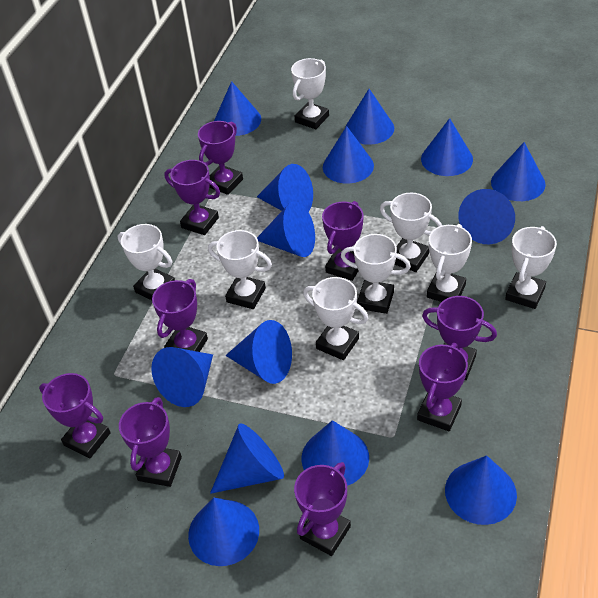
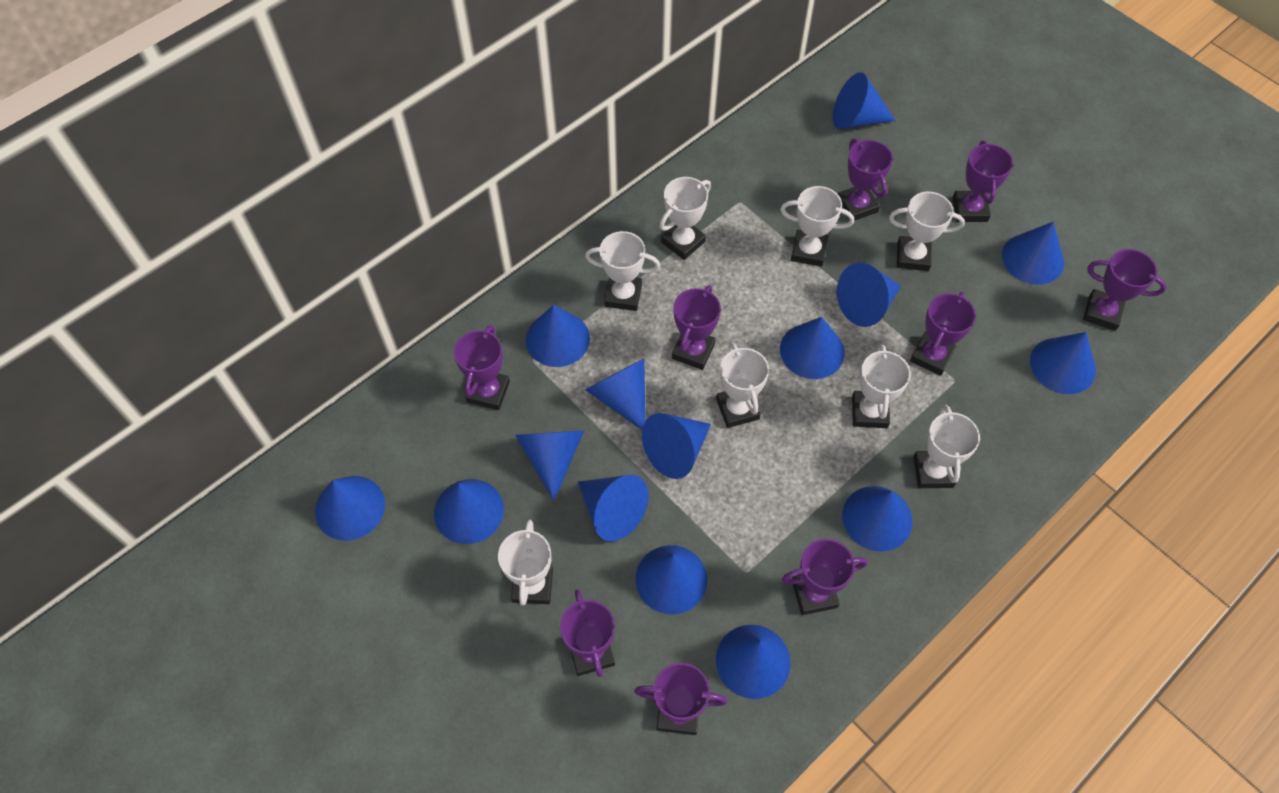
blue cone: 14 -> 15

